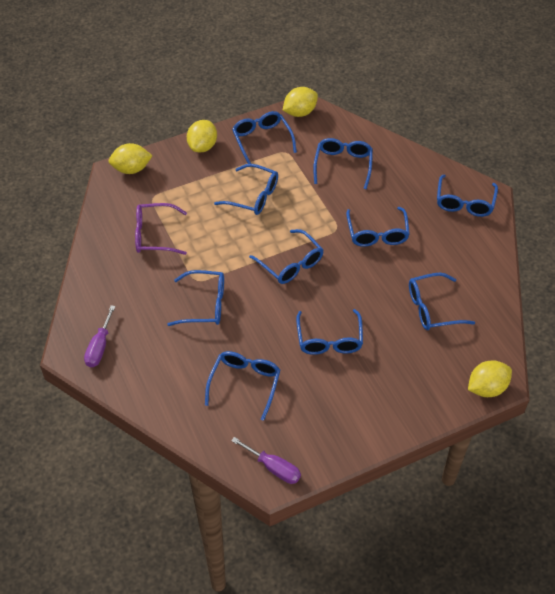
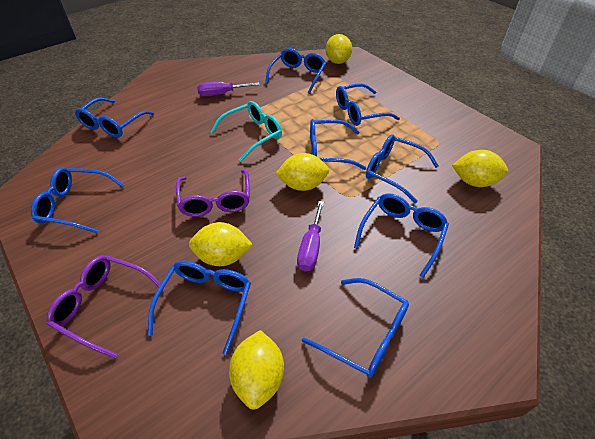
blue glasses: 10 -> 9
purple glasses: 1 -> 2
turquoise glasses: 0 -> 1
yellow lemon: 4 -> 5

